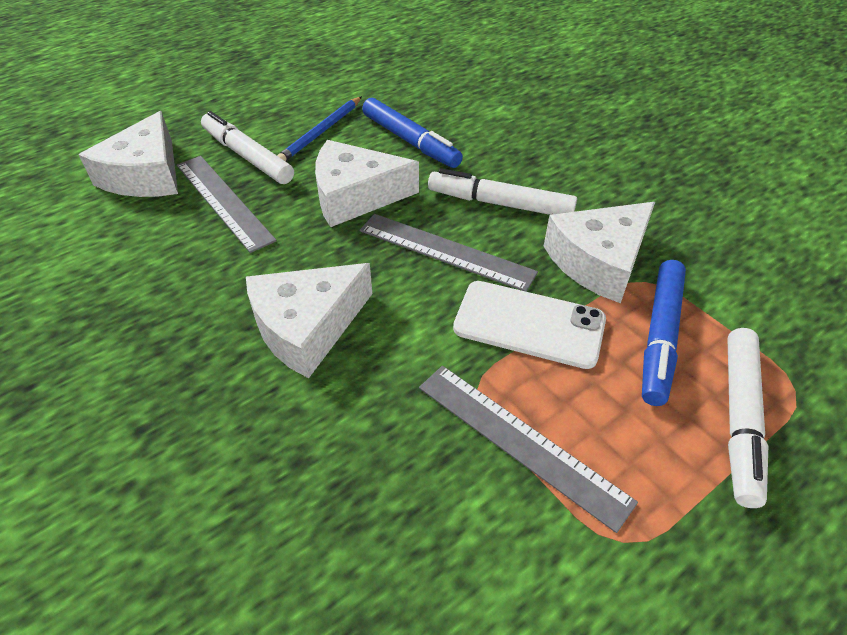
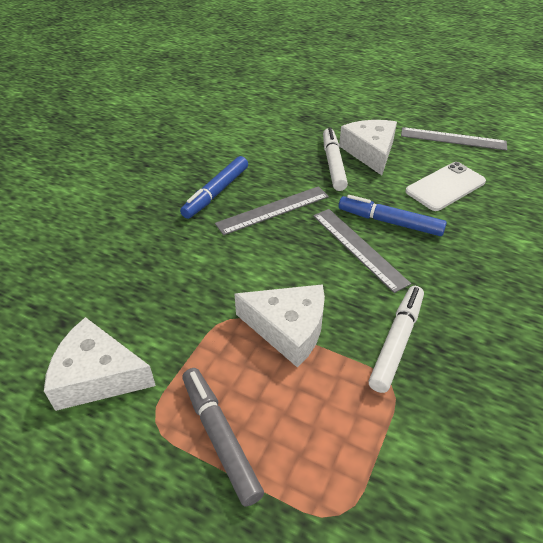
blue pencil: 1 -> 0
grey marker: 0 -> 1
white cheese: 4 -> 3
white marker: 3 -> 2

